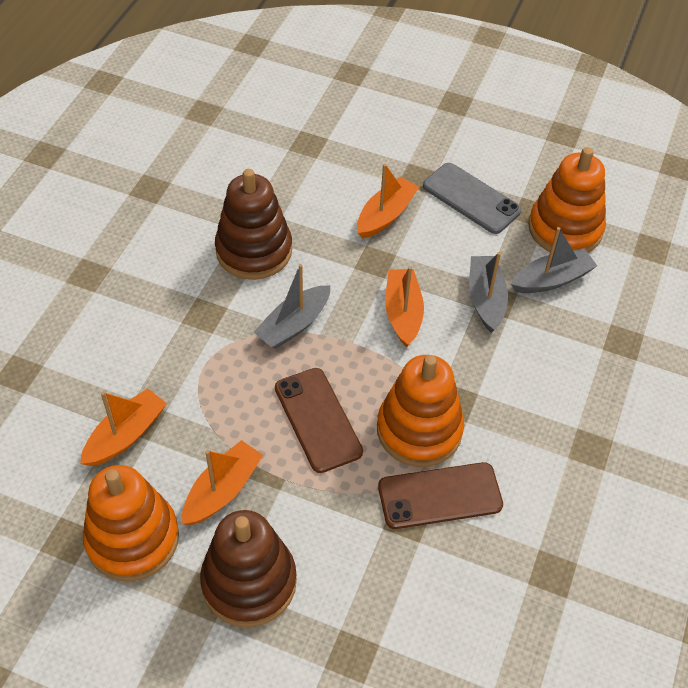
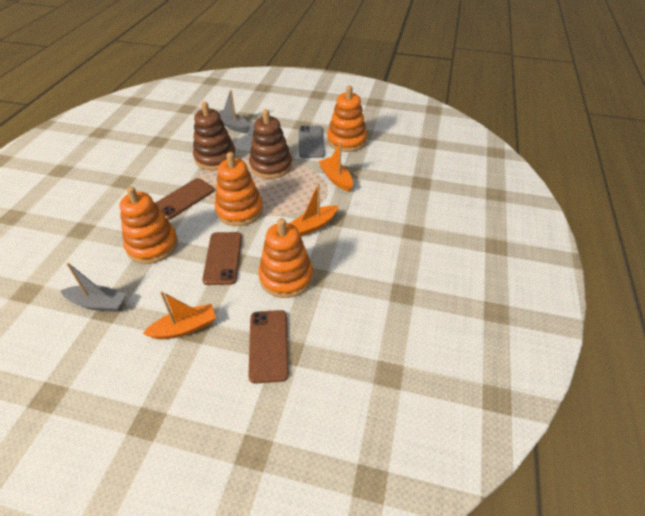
brown phone: 2 -> 3
grey boat: 3 -> 2
orange boat: 4 -> 3
orange stacking toy: 3 -> 4

